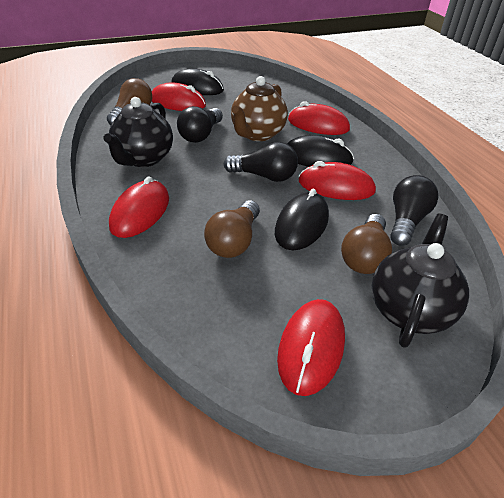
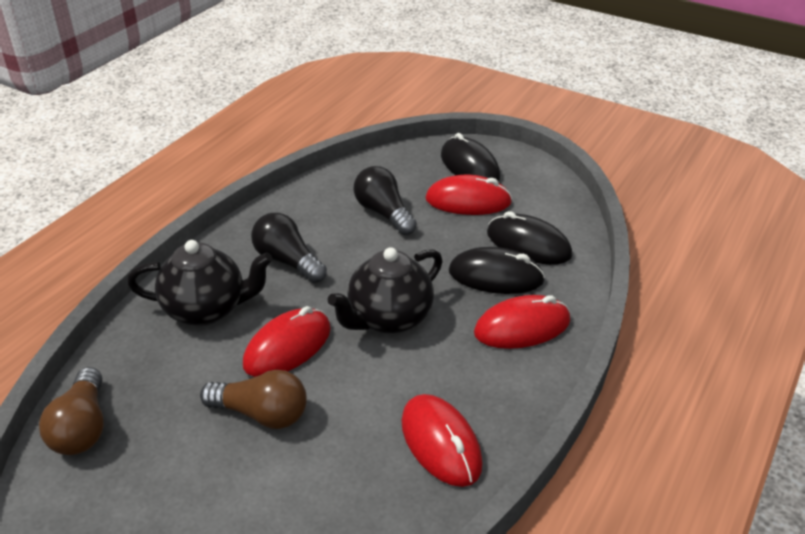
black light bulb: 3 -> 2
brown light bulb: 3 -> 2
brown teapot: 1 -> 0
red mouse: 5 -> 4

